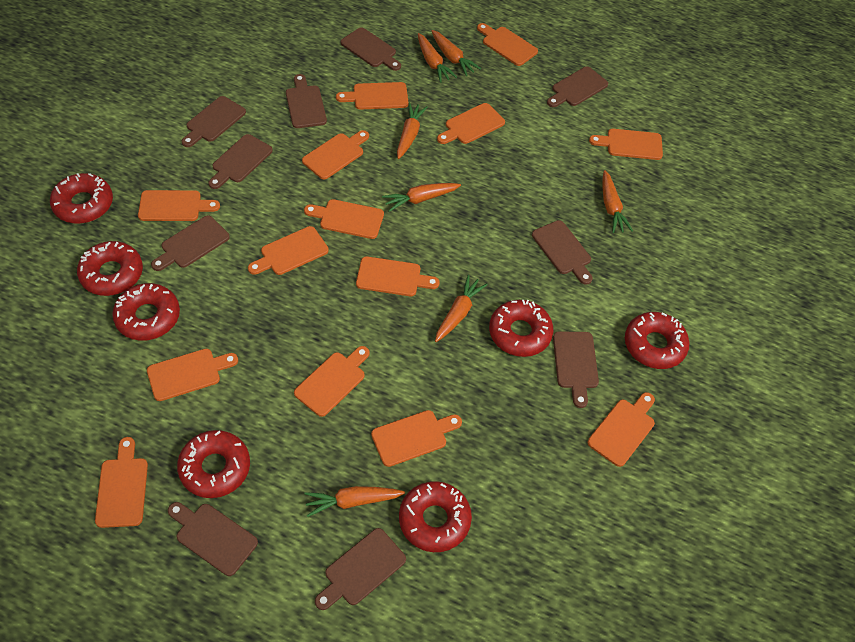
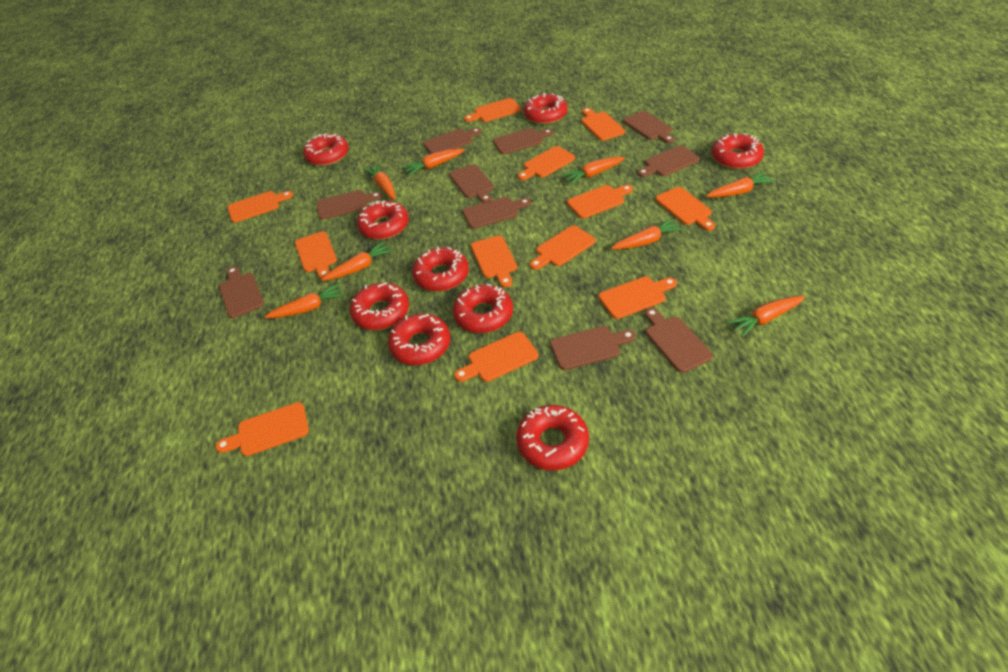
orange carrot: 7 -> 8
orange cutting board: 14 -> 12
red donut: 7 -> 9

